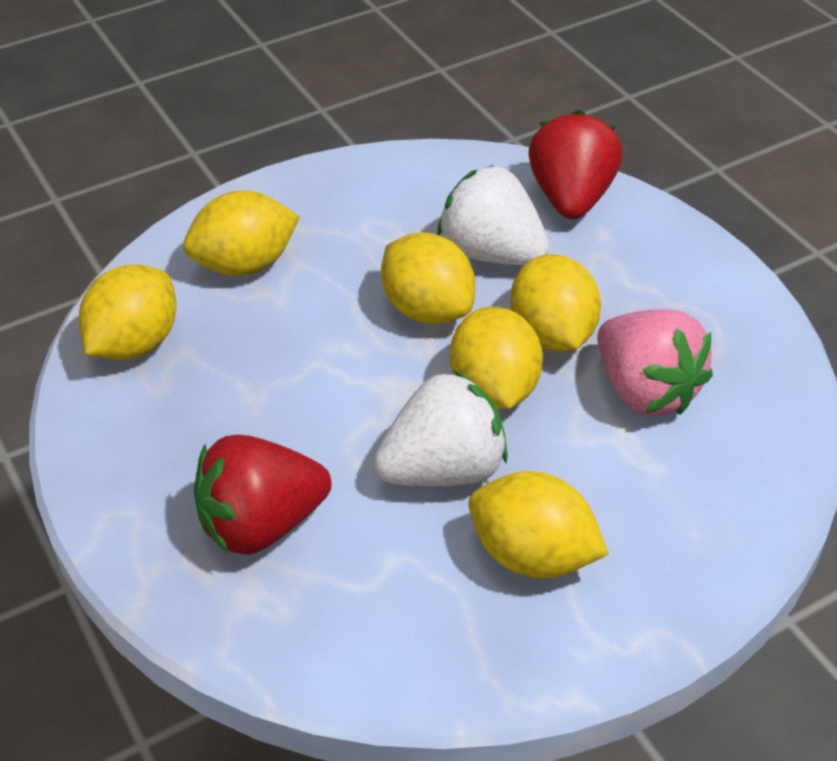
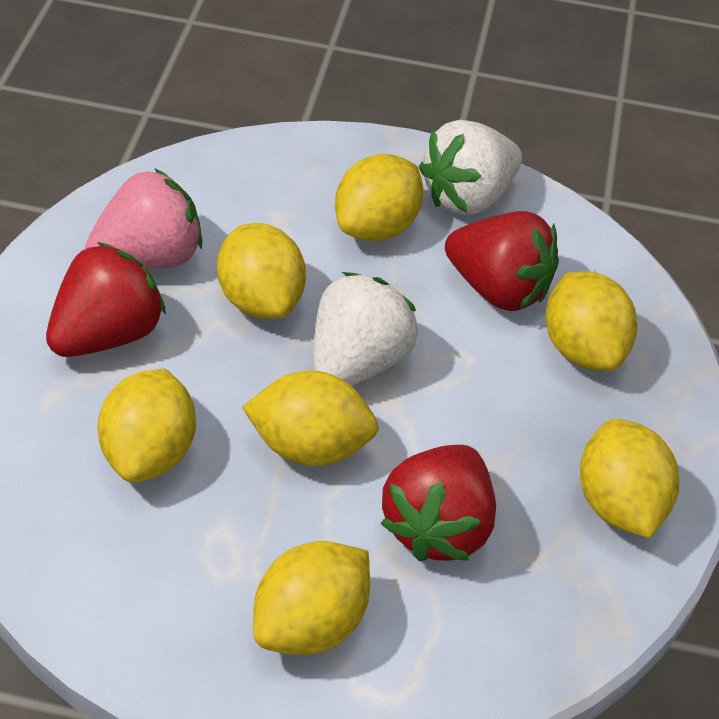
red strawberry: 2 -> 3
yellow lemon: 6 -> 7

